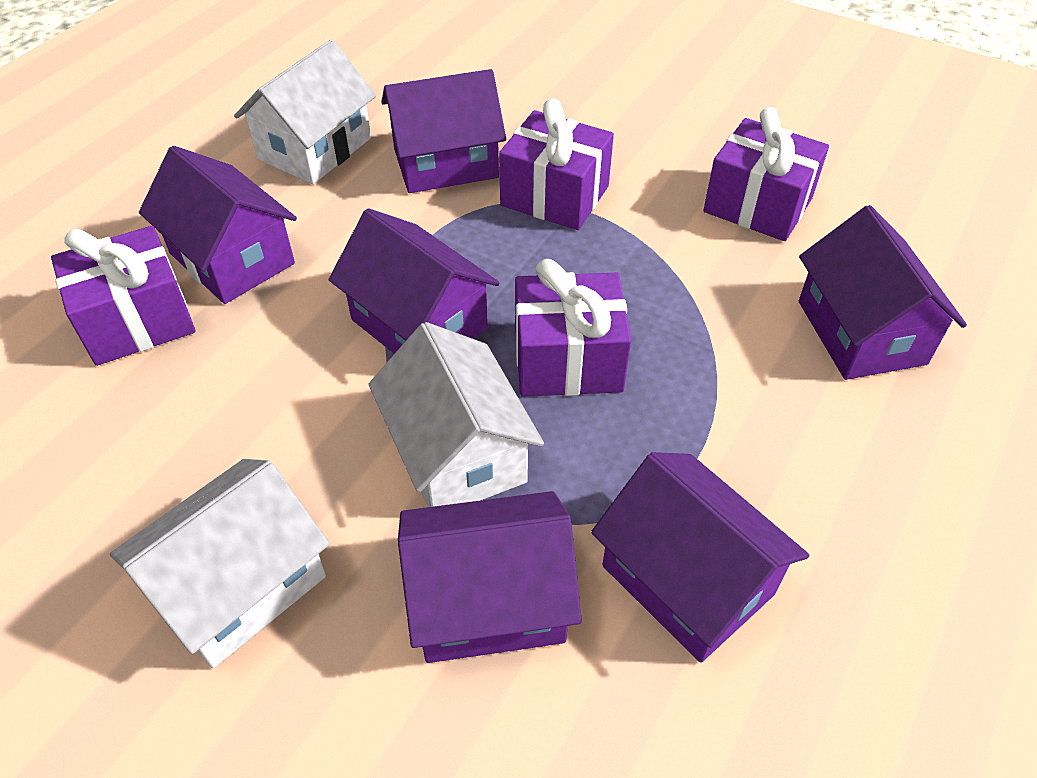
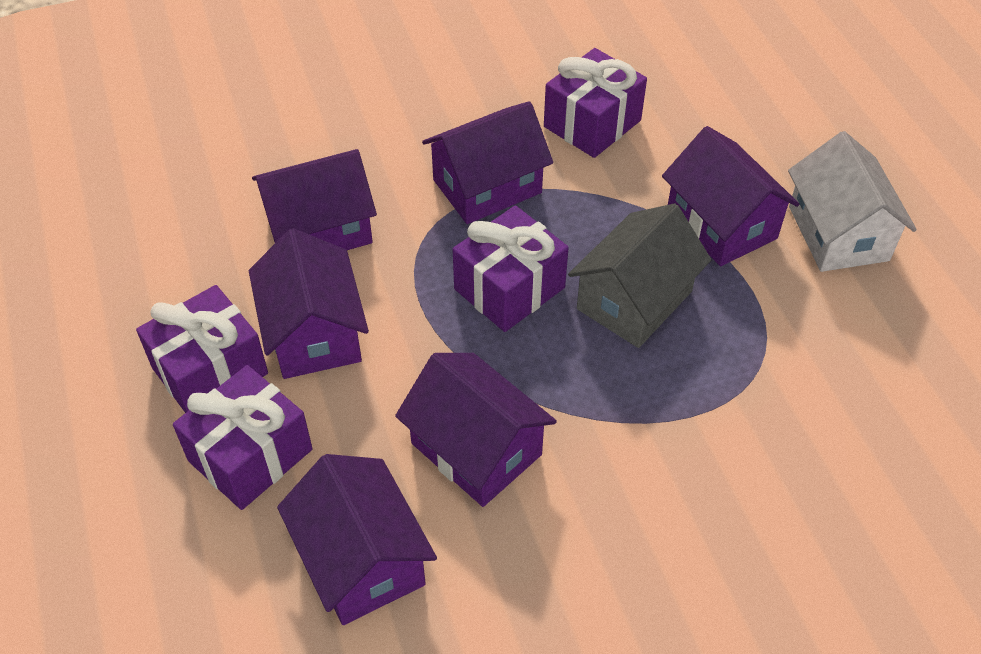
grey house: 0 -> 1
white house: 3 -> 1

